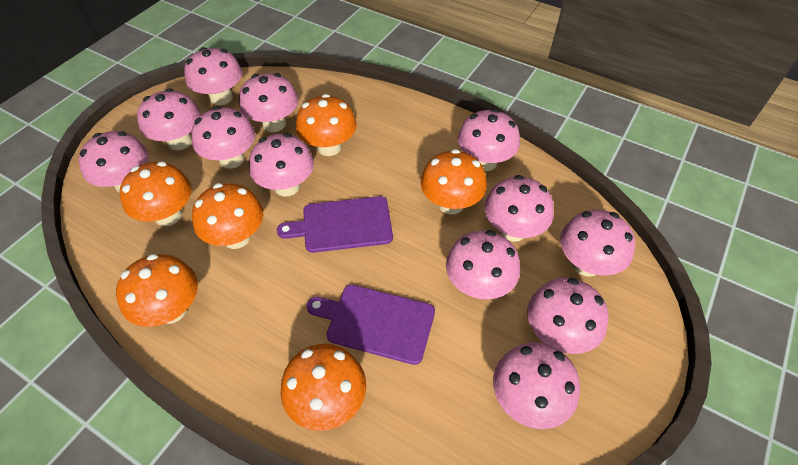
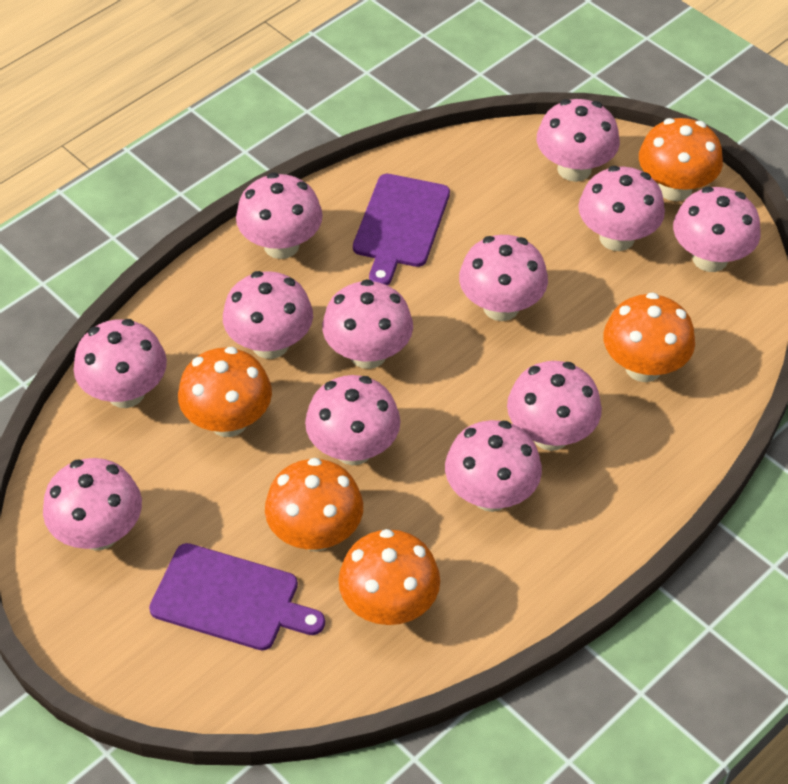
orange mushroom: 6 -> 5

